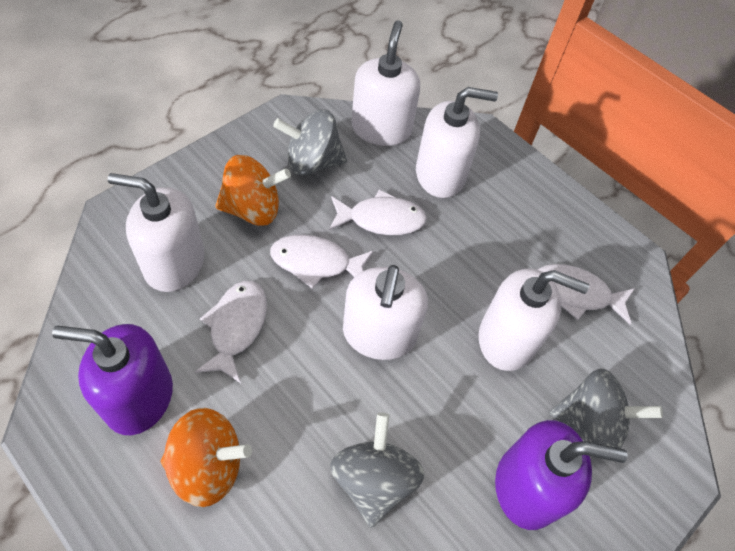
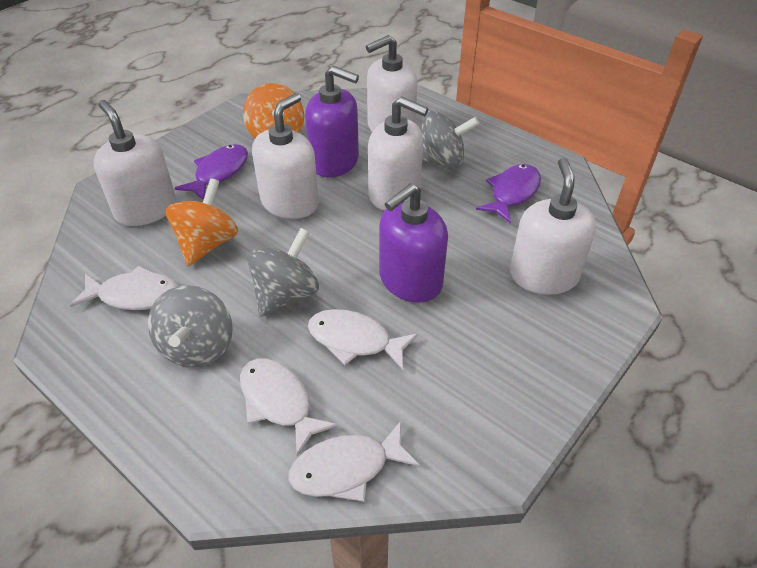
purple fish: 0 -> 2

